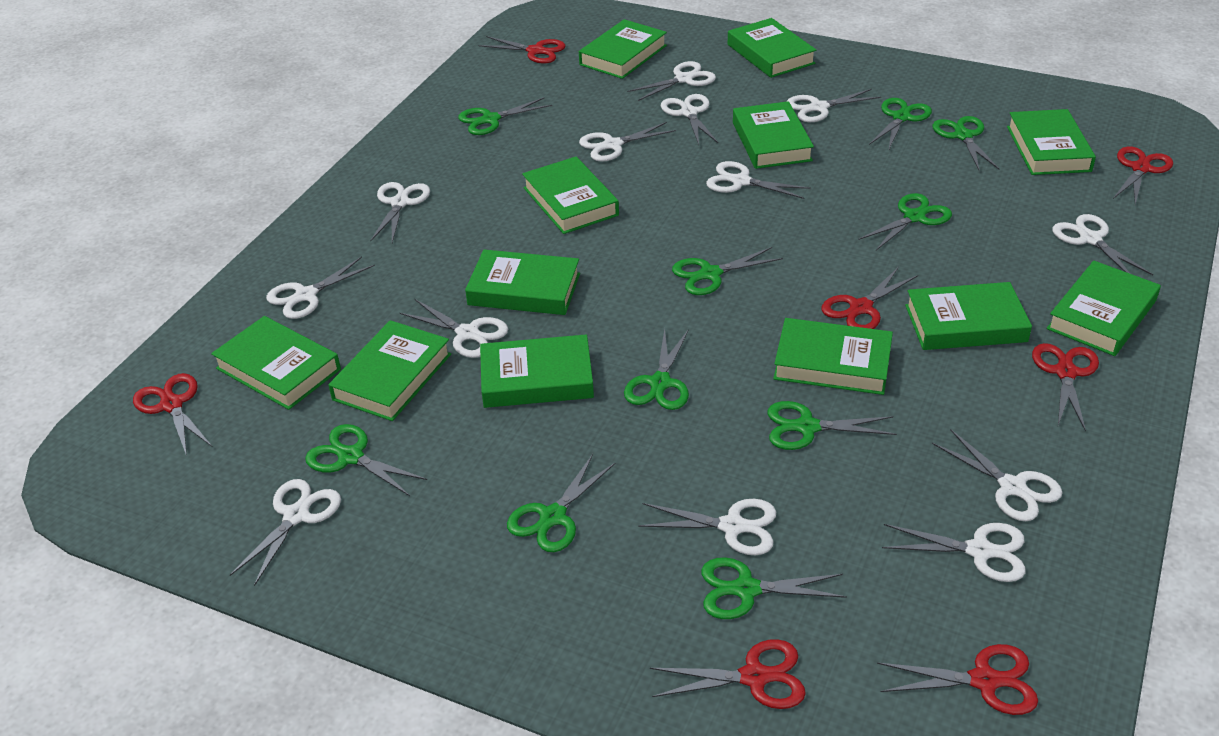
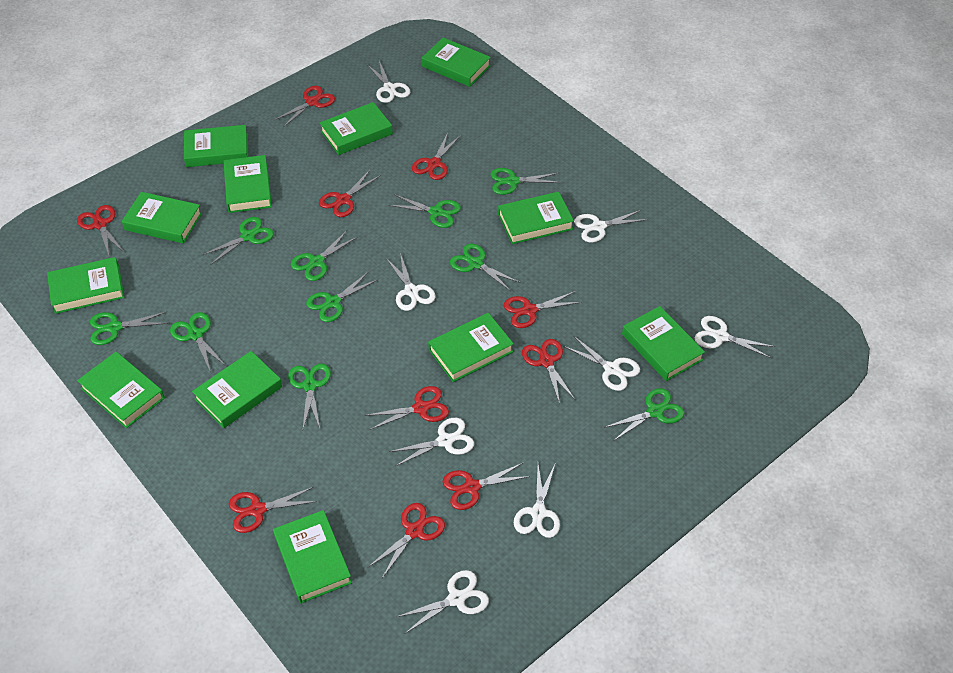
red scissors: 7 -> 10
white scissors: 13 -> 8

